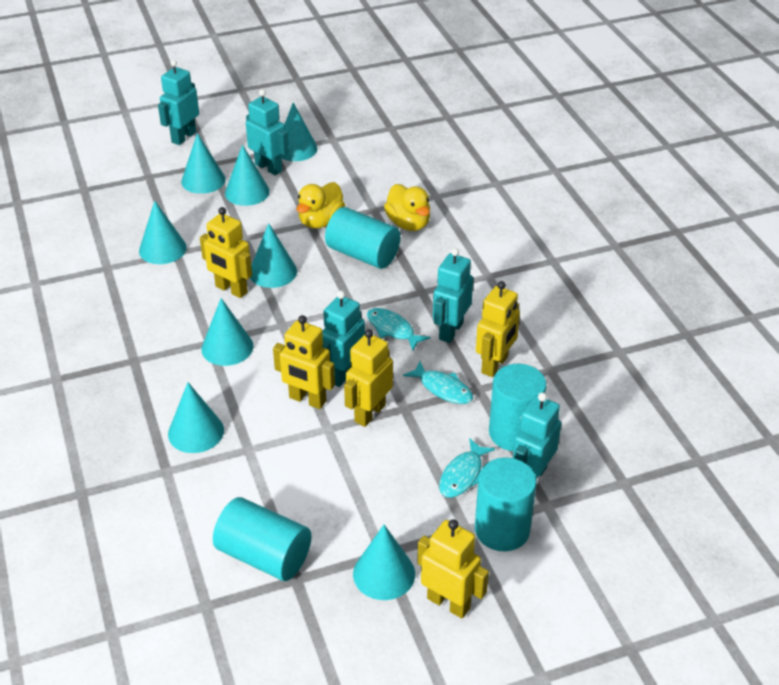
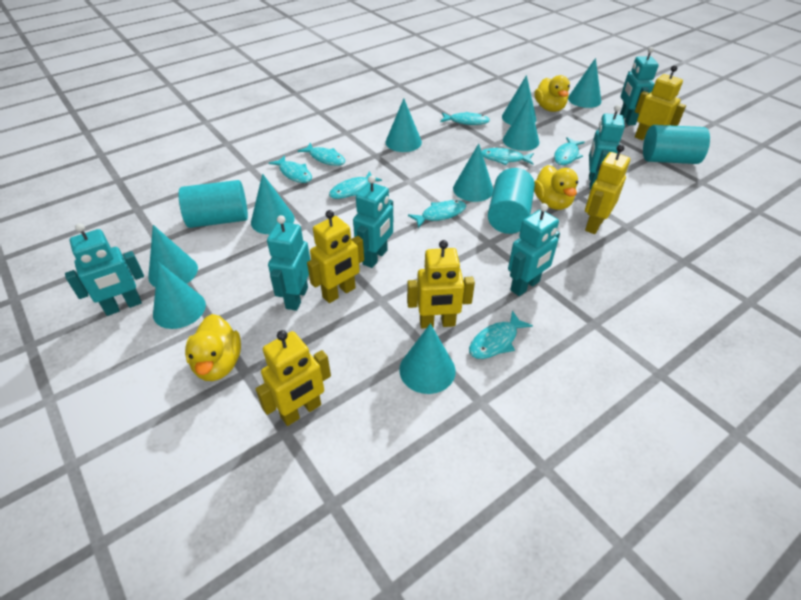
turquoise cone: 8 -> 9
turquoise cylinder: 4 -> 3
turquoise fish: 3 -> 8
turquoise robot: 5 -> 6
yellow duck: 2 -> 3

